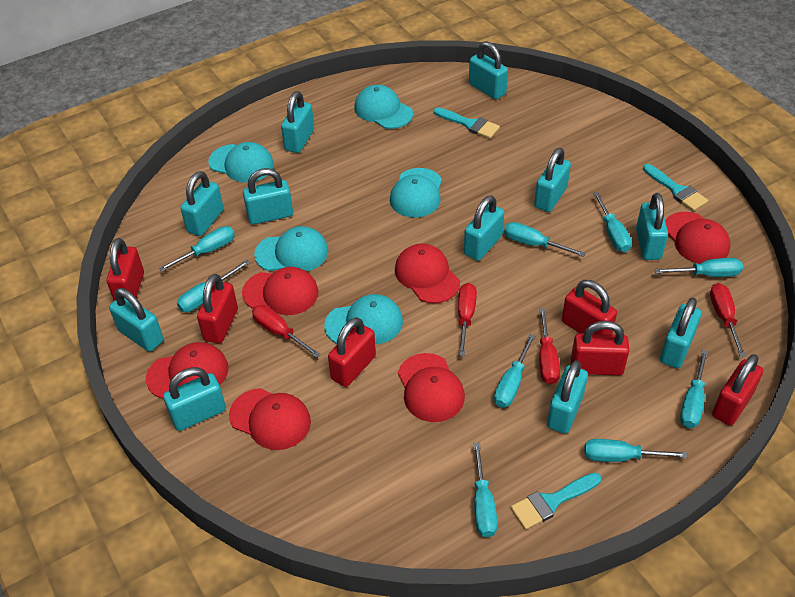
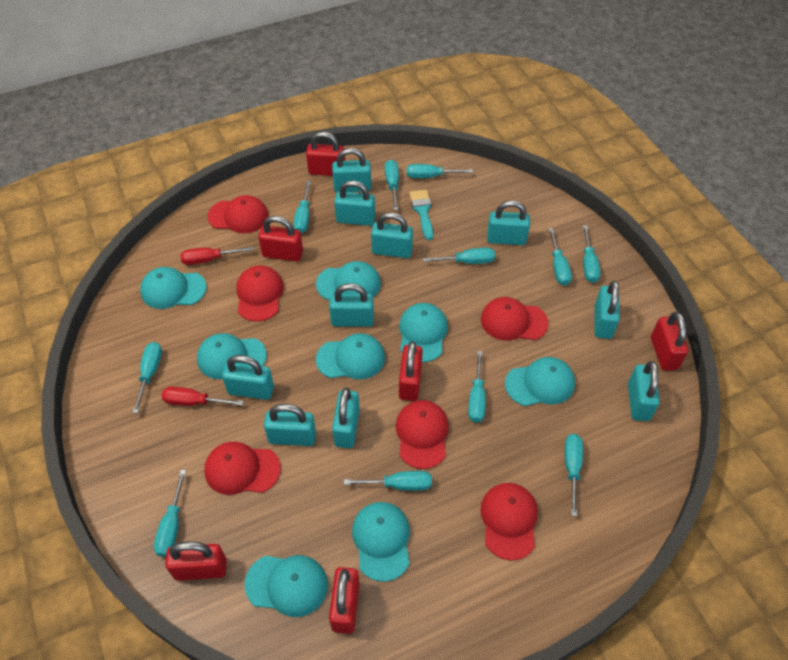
red screwdriver: 4 -> 2
turquoise brush: 3 -> 1
turquoise cap: 5 -> 8
turquoise padlock: 11 -> 10
turquoise screwdriver: 9 -> 11

